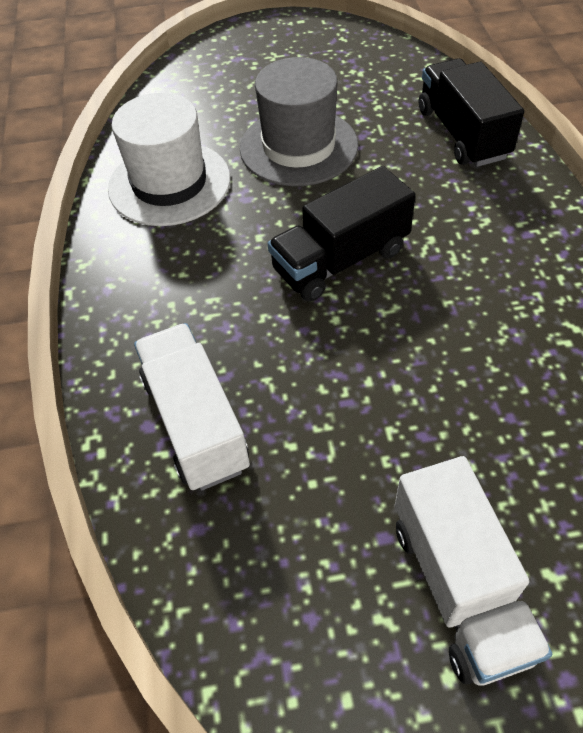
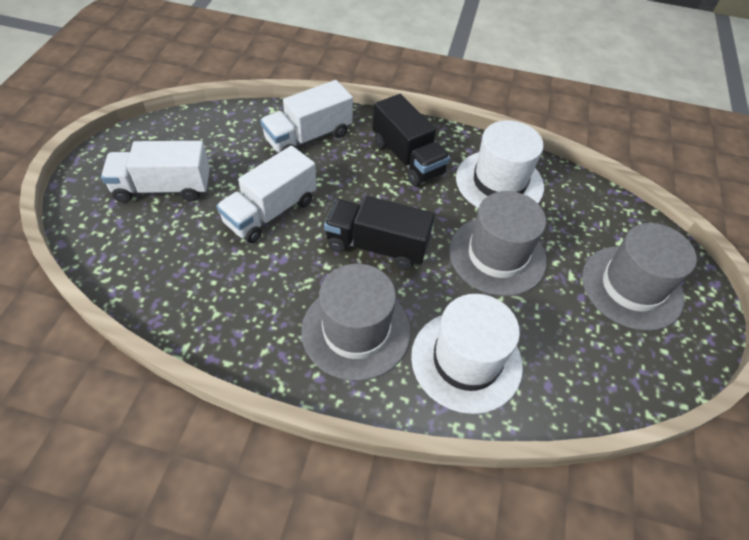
grey hat: 1 -> 3
white hat: 1 -> 2
white truck: 2 -> 3

